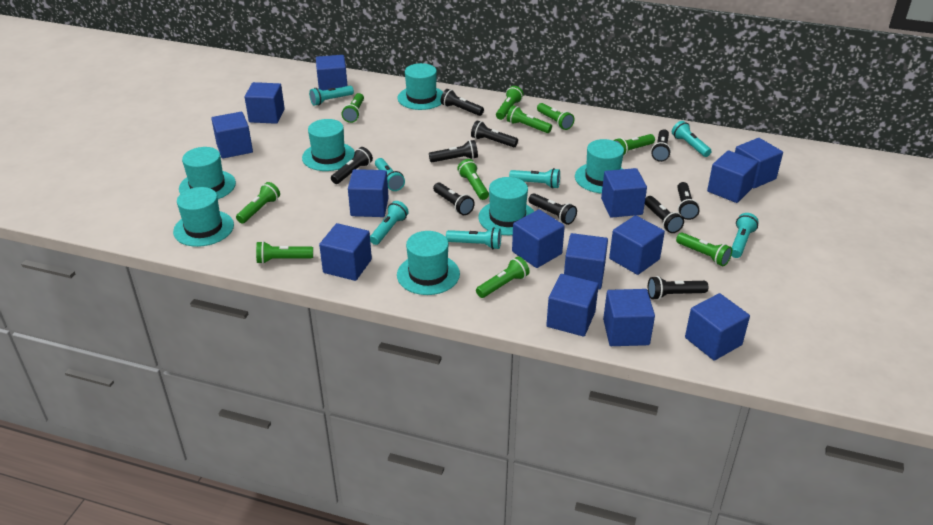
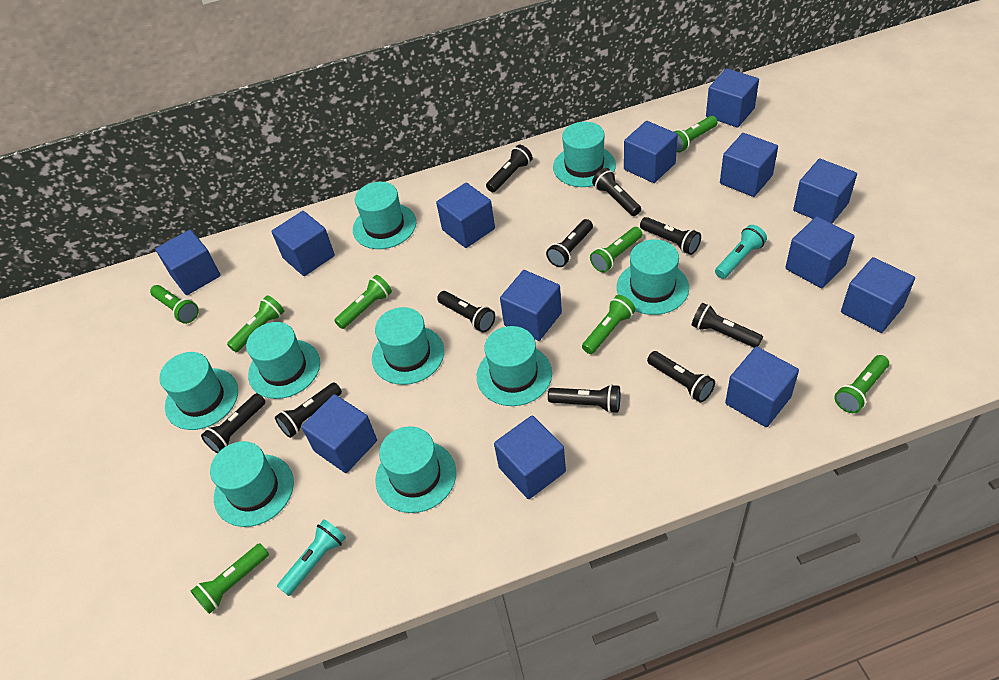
blue cube: 14 -> 13
green flashlight: 10 -> 8
turquoise flashlight: 7 -> 2
turquoise hat: 7 -> 9

